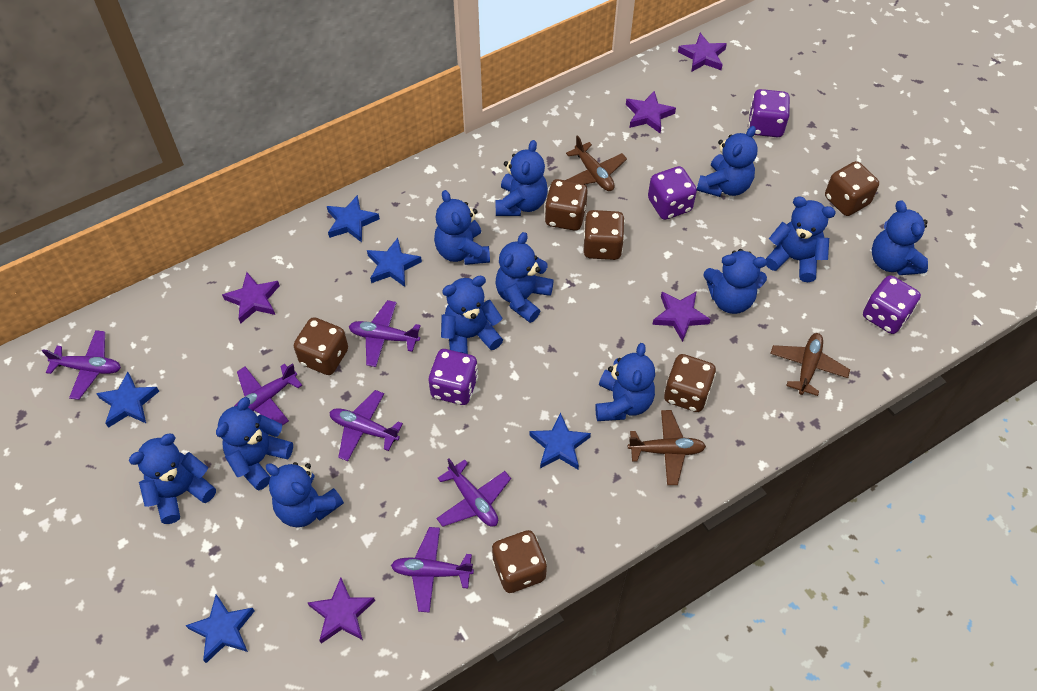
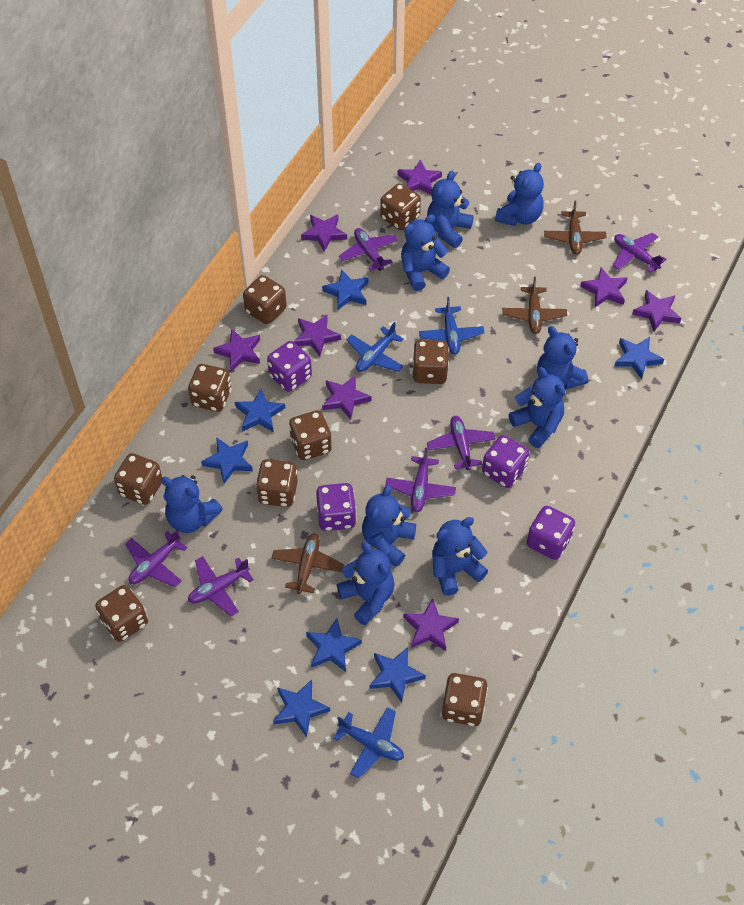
blue plane: 0 -> 3
blue star: 5 -> 7
blue teddy bear: 12 -> 9
brown dice: 6 -> 9
purple star: 5 -> 8

